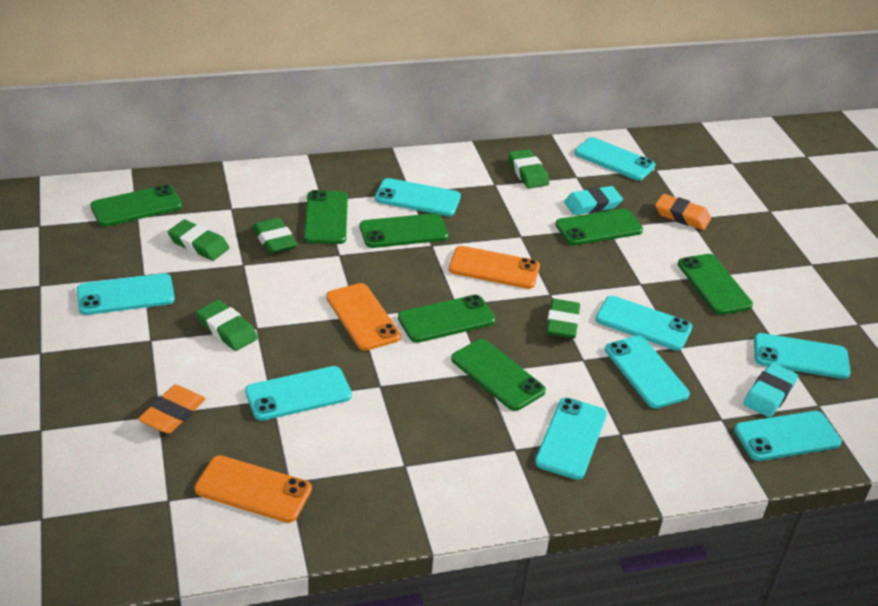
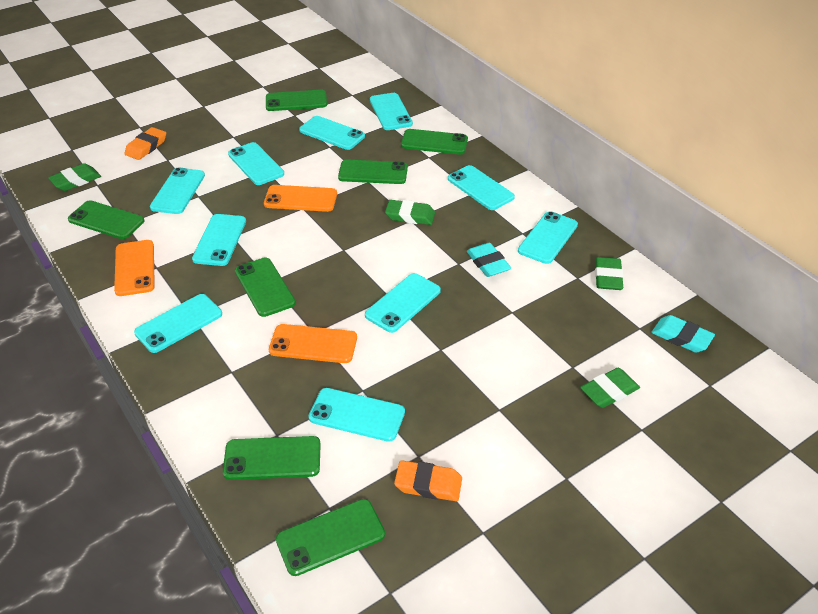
green eraser: 5 -> 4
turquoise phone: 9 -> 10

